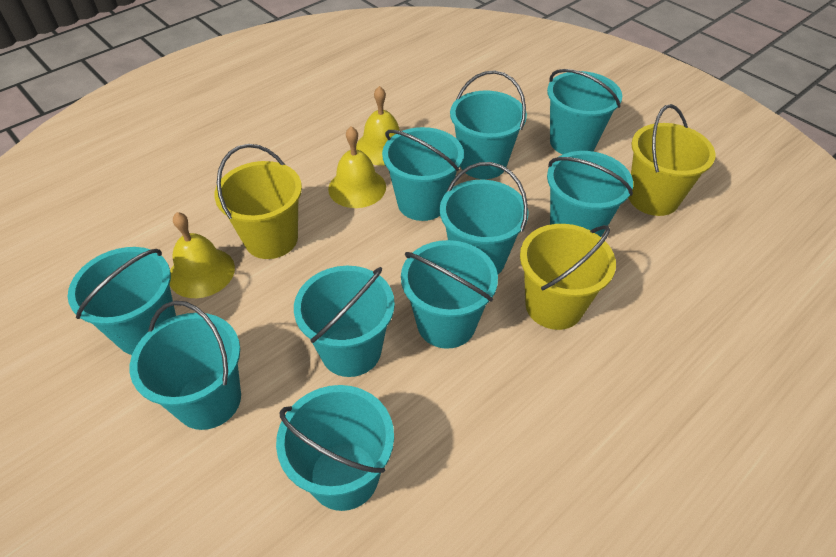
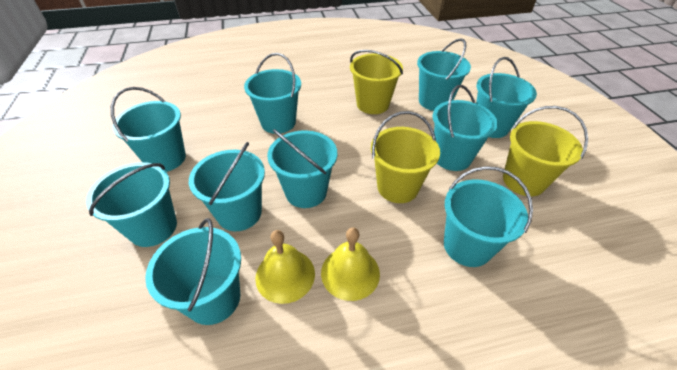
yellow bell: 3 -> 2

